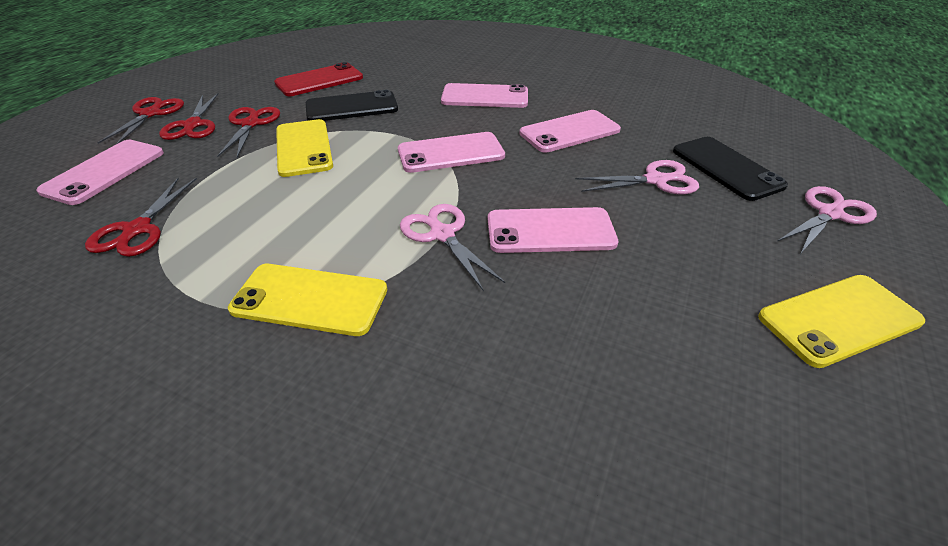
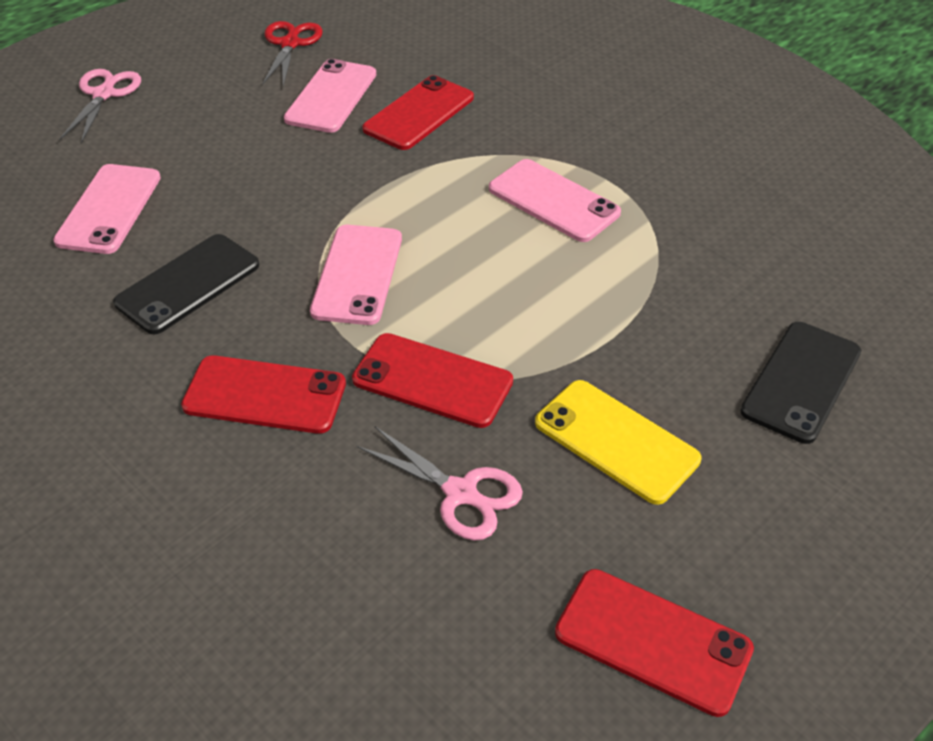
pink phone: 5 -> 4
pink scissors: 3 -> 2
red phone: 1 -> 4
red scissors: 4 -> 1
yellow phone: 3 -> 1

